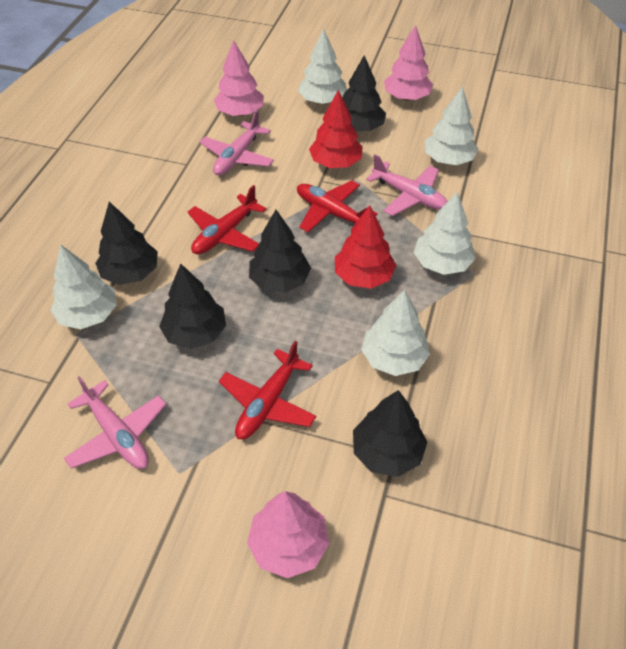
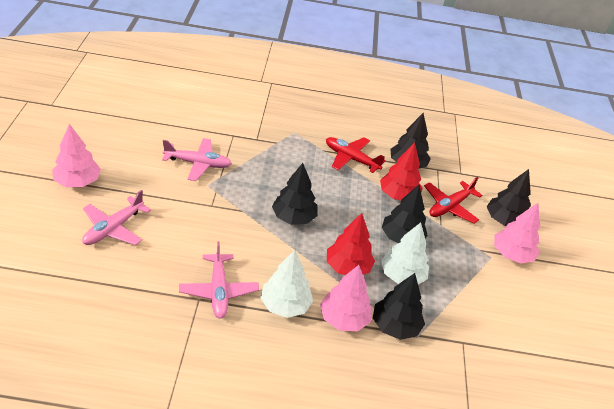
red plane: 3 -> 2
white tree: 5 -> 2

